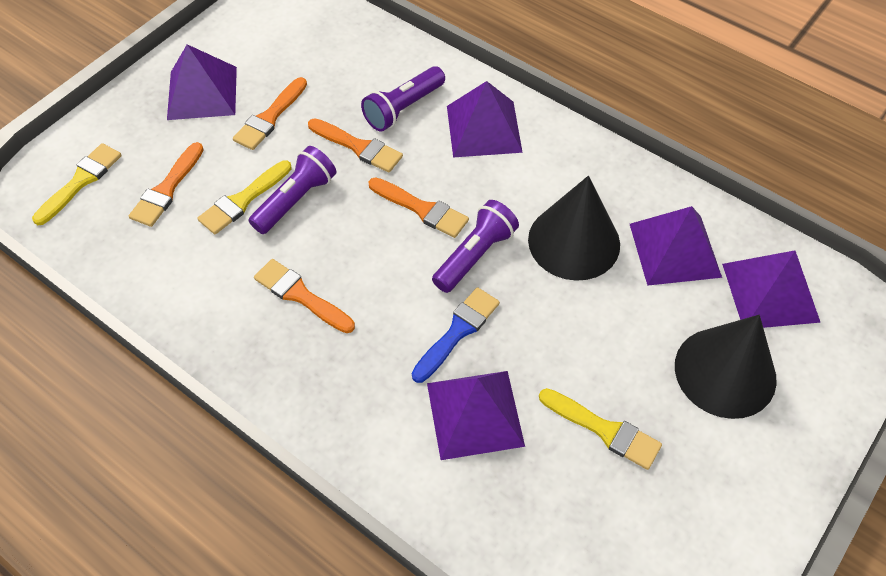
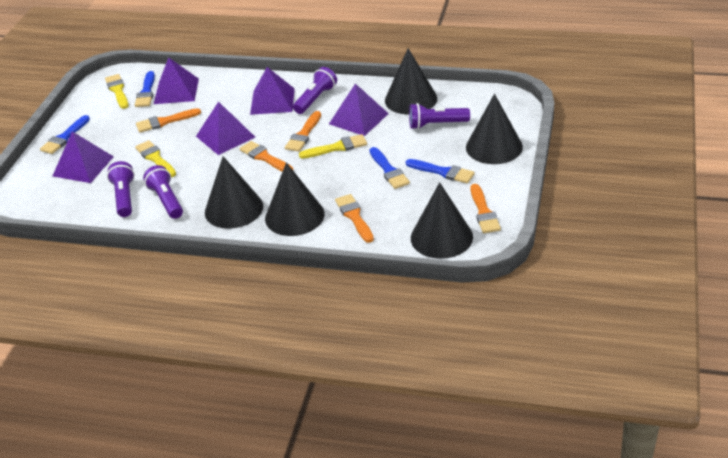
black cone: 2 -> 5
blue brush: 1 -> 4
purple flashlight: 3 -> 4

